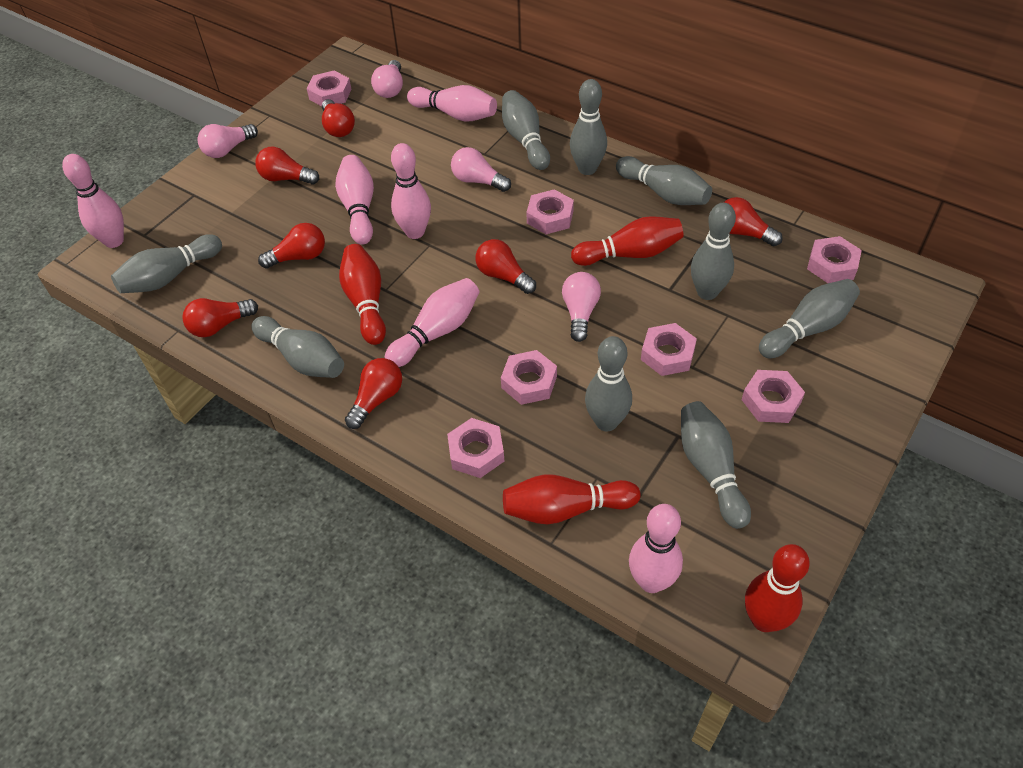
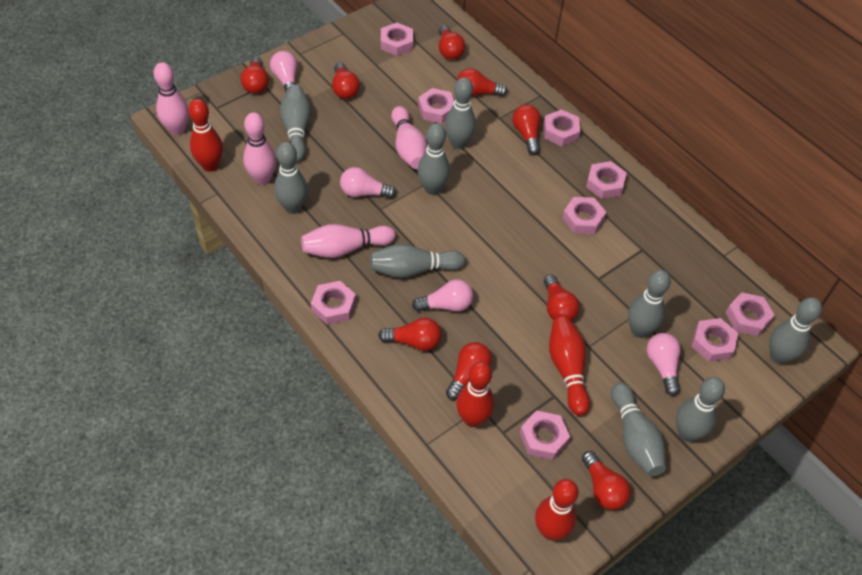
pink bowling pin: 6 -> 4
pink nut: 7 -> 9
red light bulb: 7 -> 9

